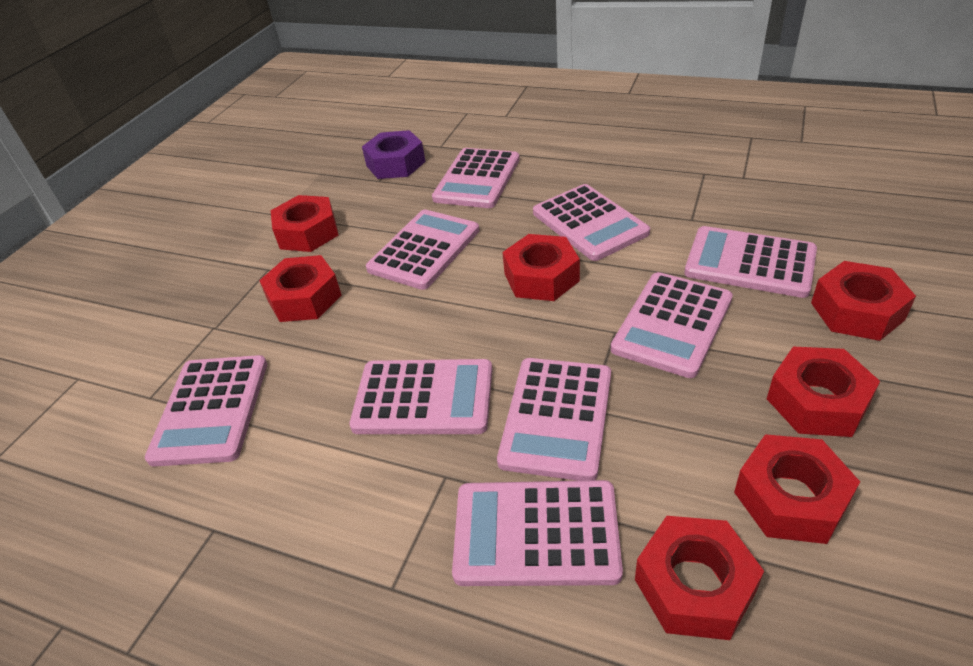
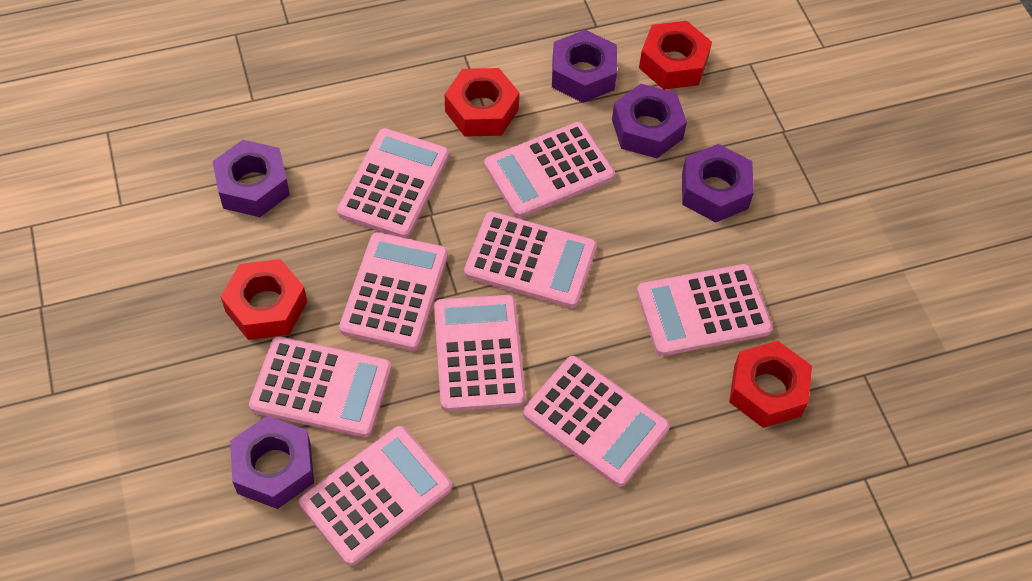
purple nut: 1 -> 5
red nut: 7 -> 4

